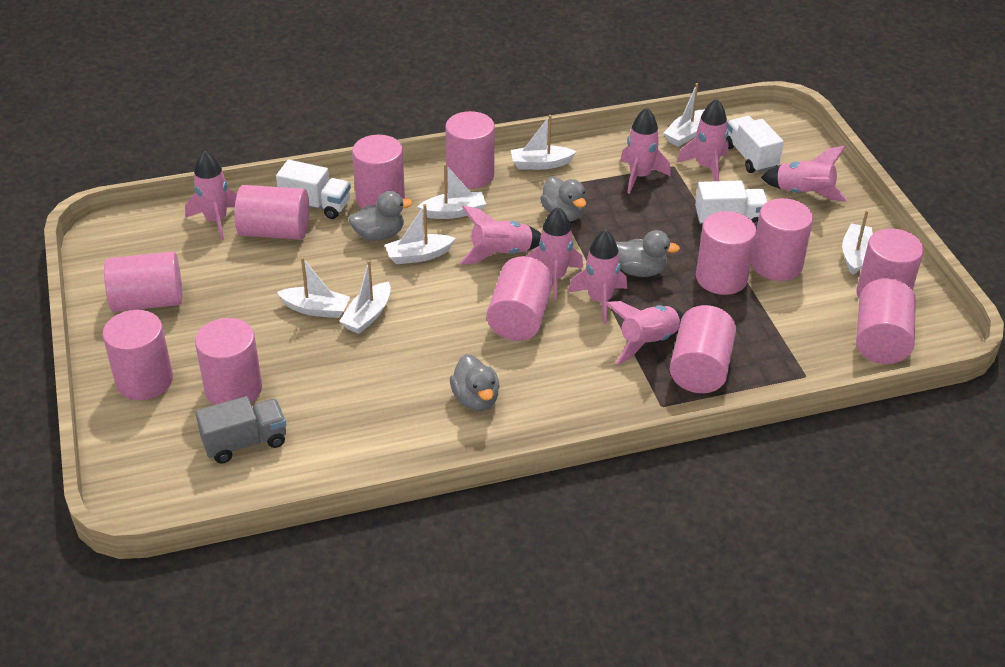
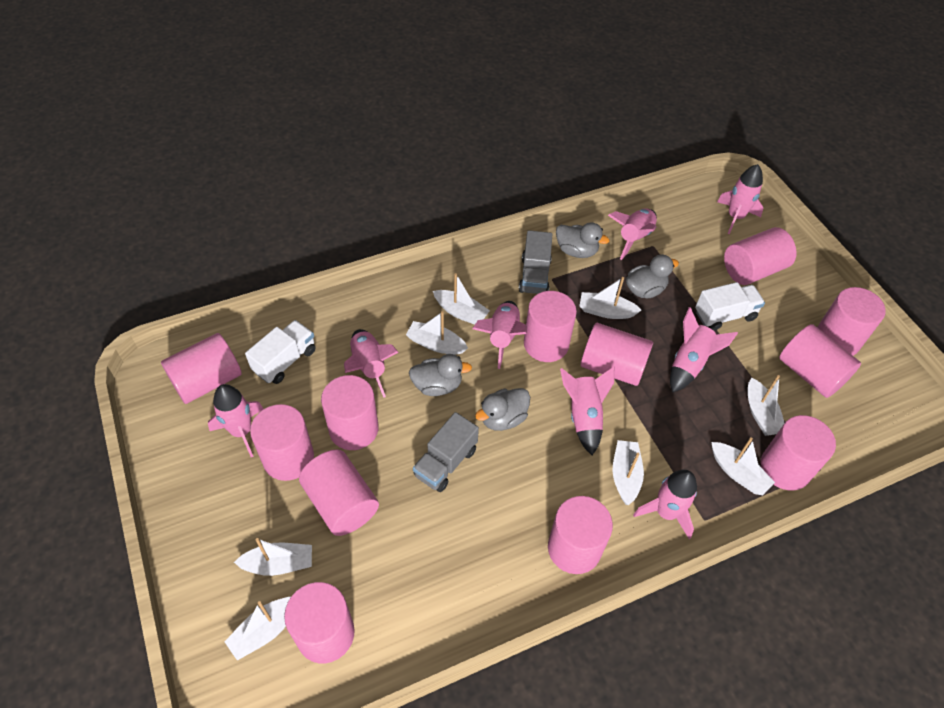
grey truck: 1 -> 2
white boat: 7 -> 8
white truck: 3 -> 2

